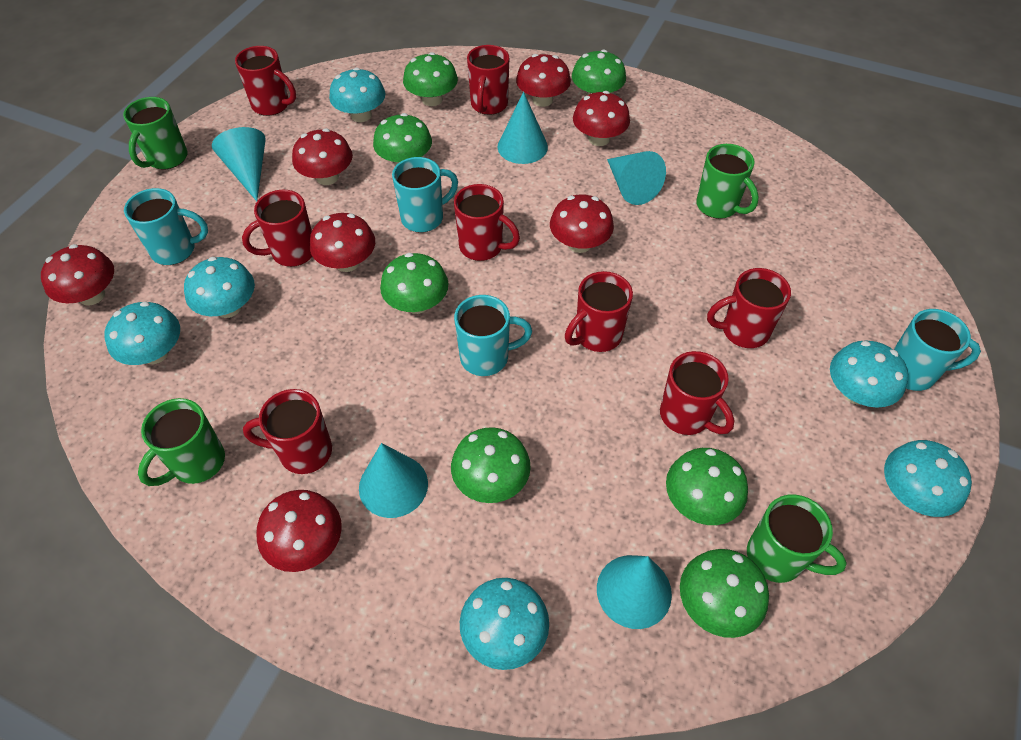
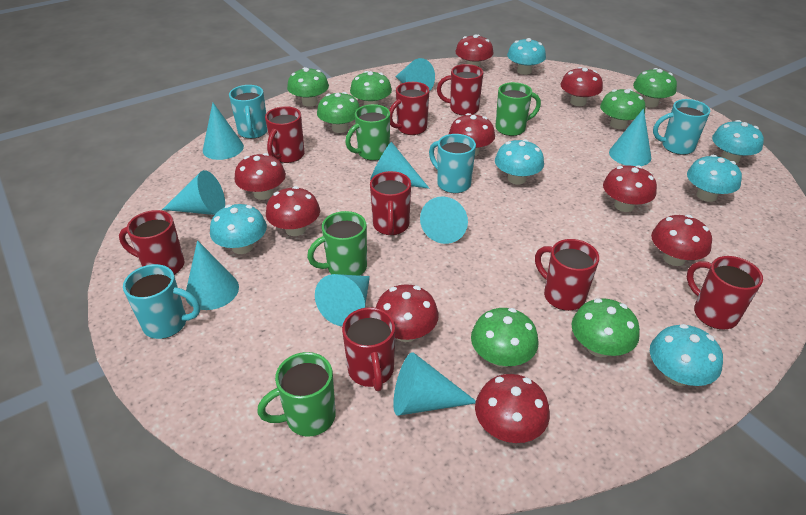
red mushroom: 7 -> 9
turquoise cone: 5 -> 9

